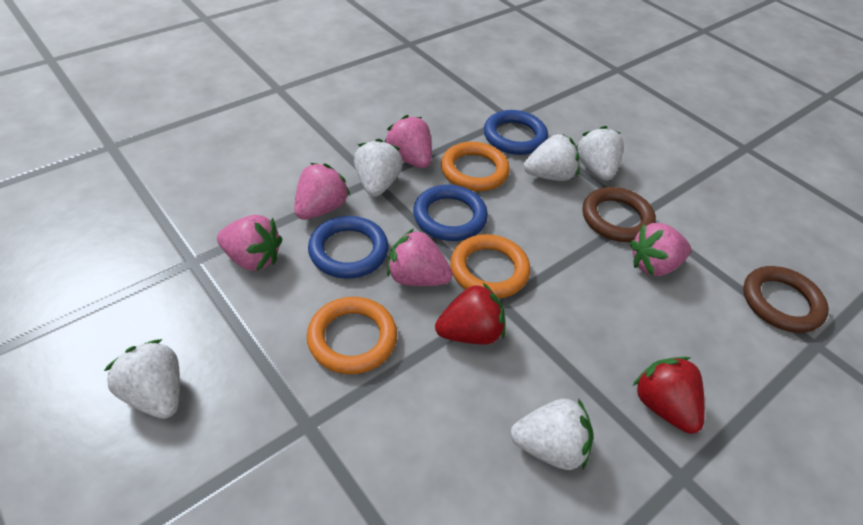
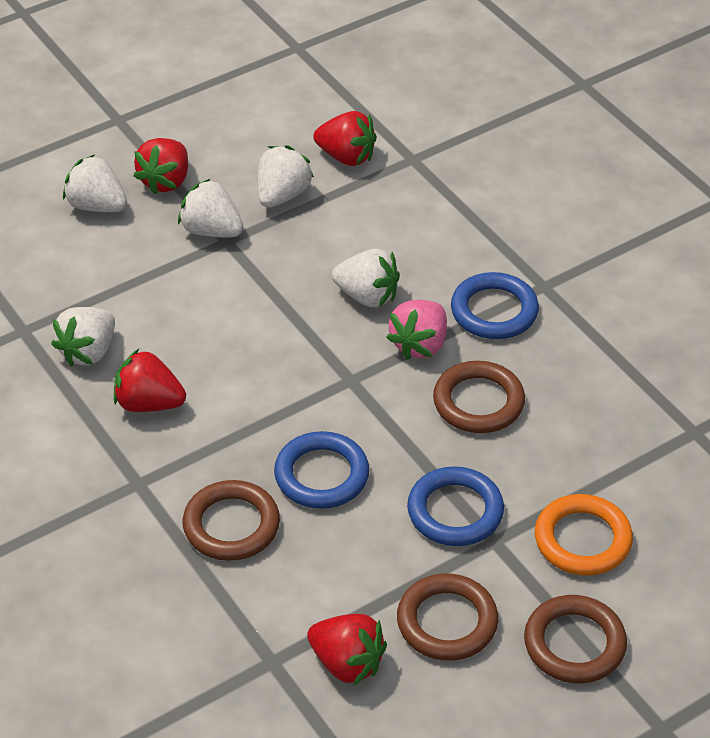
brown ring: 2 -> 4
orange ring: 3 -> 1
pink strawberry: 5 -> 1
red strawberry: 2 -> 4

